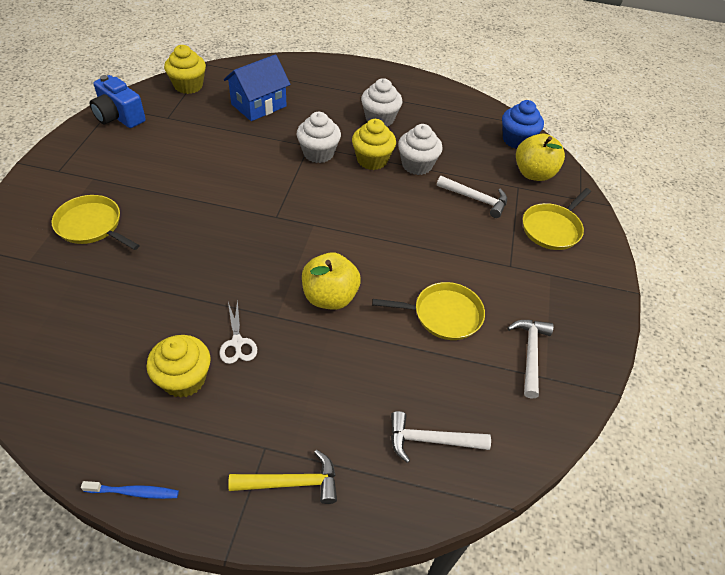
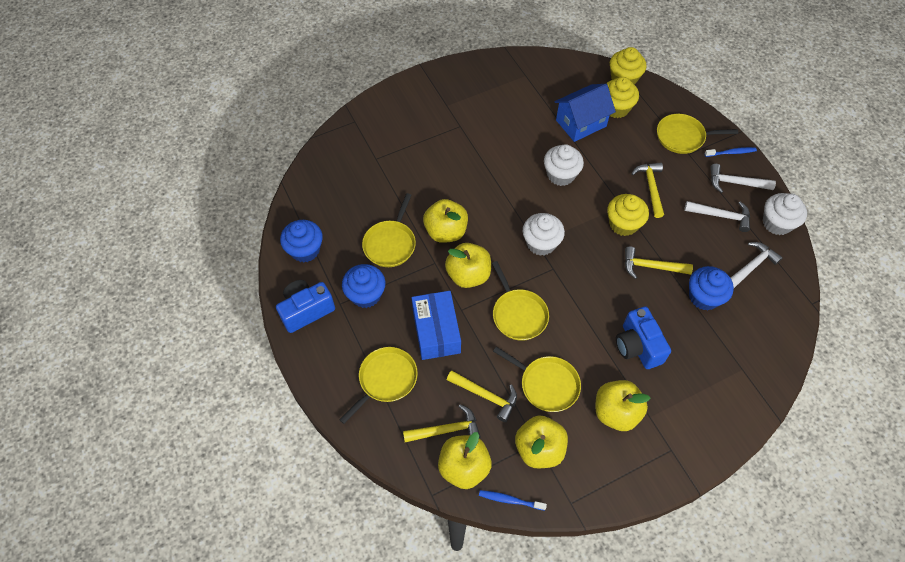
blue box: 0 -> 1
blue camera: 1 -> 2
blue cupcake: 1 -> 3
blue toothbrush: 1 -> 2
white scissors: 1 -> 0
yellow apple: 2 -> 5
yellow hammer: 1 -> 4
yellow pan: 3 -> 5

